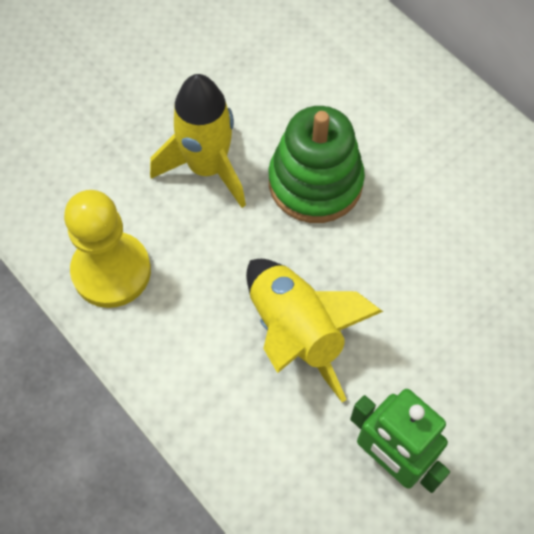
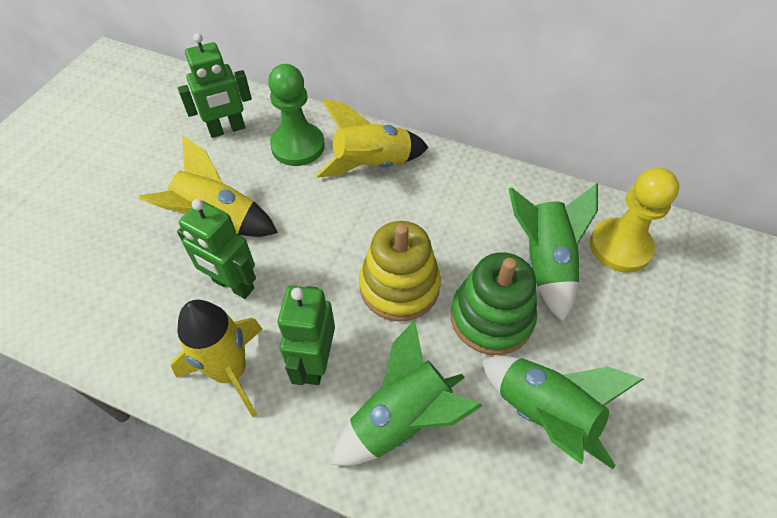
green pawn: 0 -> 1
green robot: 1 -> 3
green rocket: 0 -> 3
yellow rocket: 2 -> 3
yellow stacking toy: 0 -> 1

